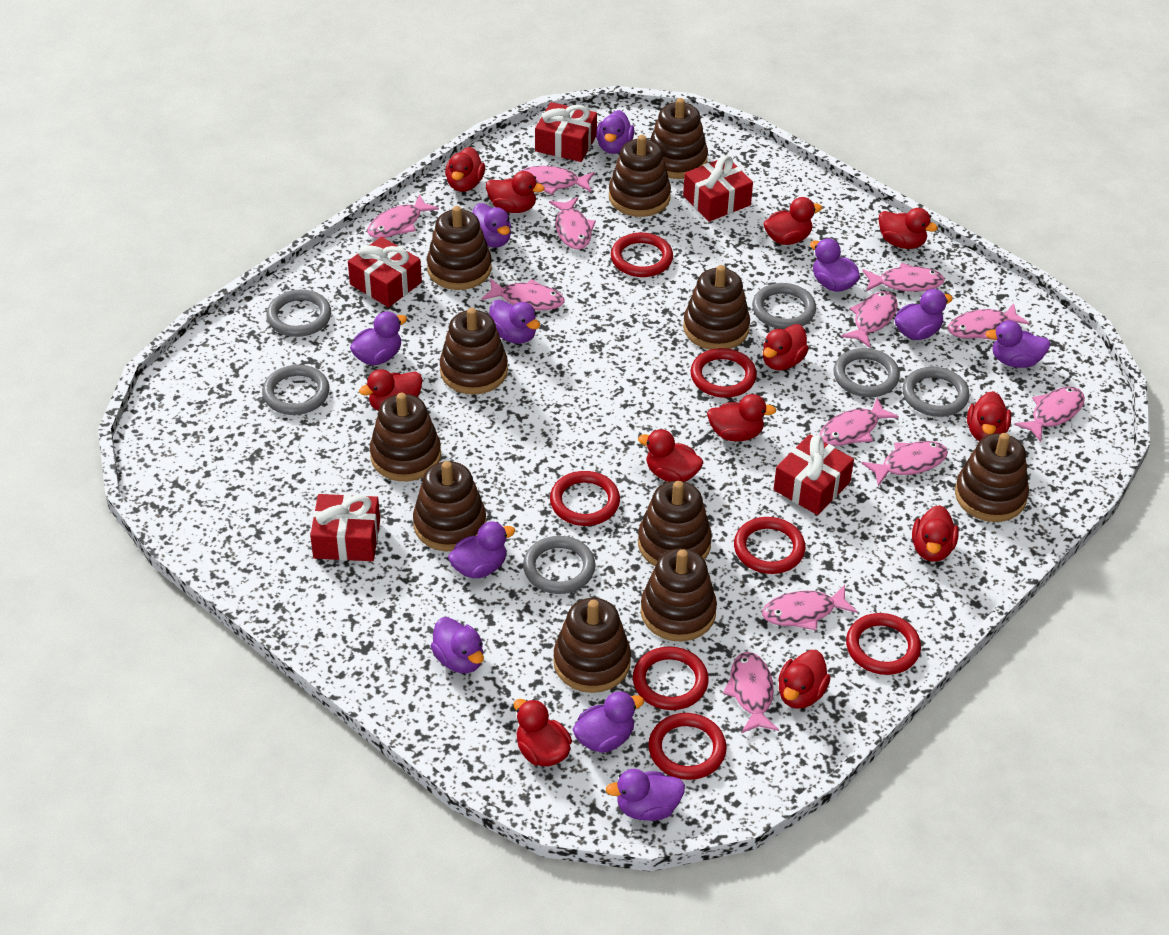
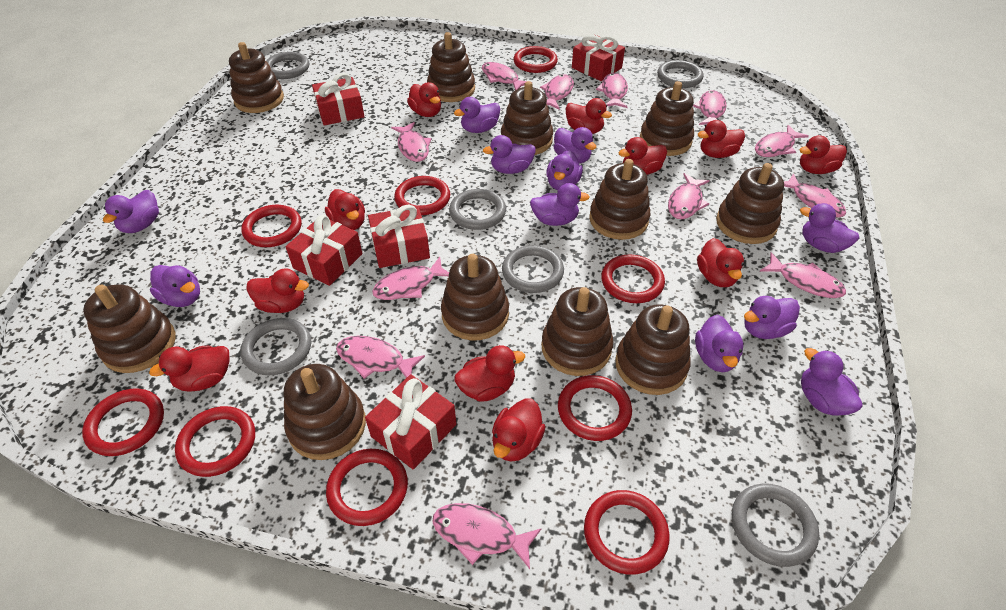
red duck: 12 -> 11
red ring: 7 -> 9

